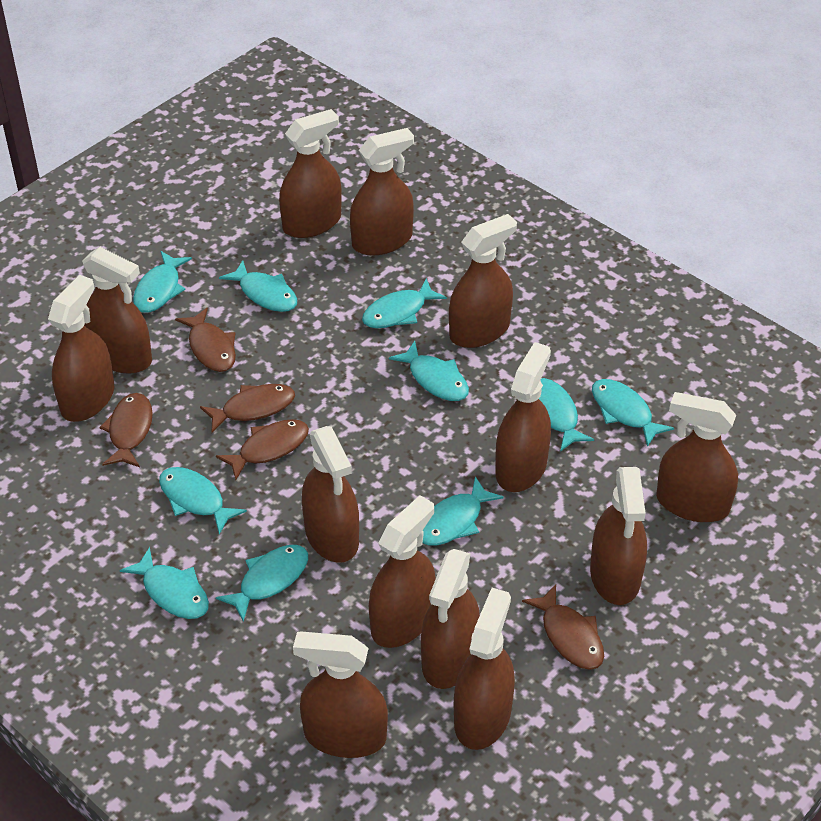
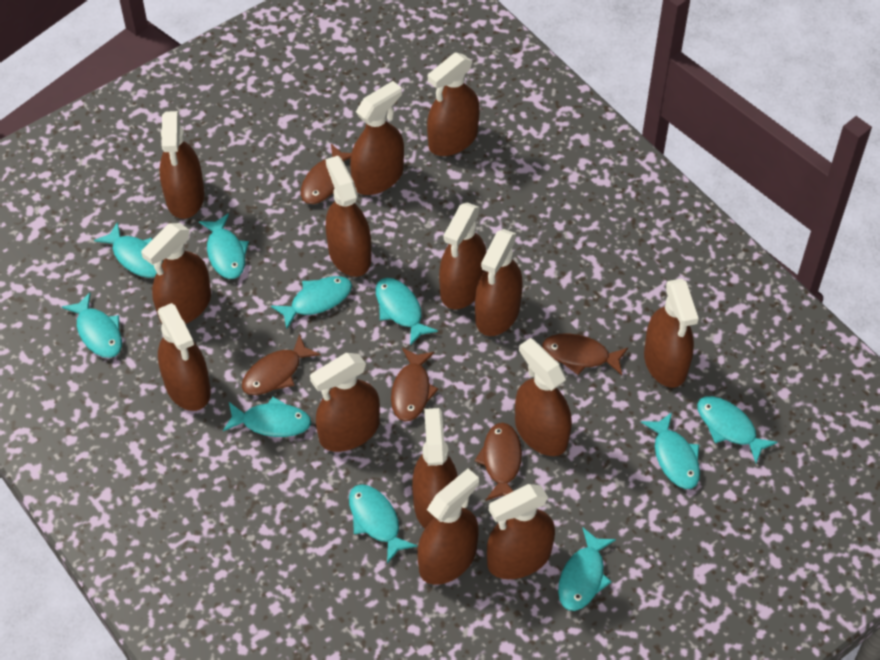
brown spray bottle: 13 -> 14

